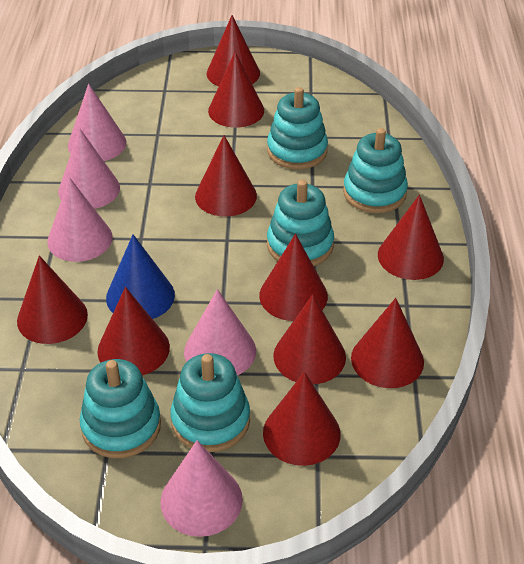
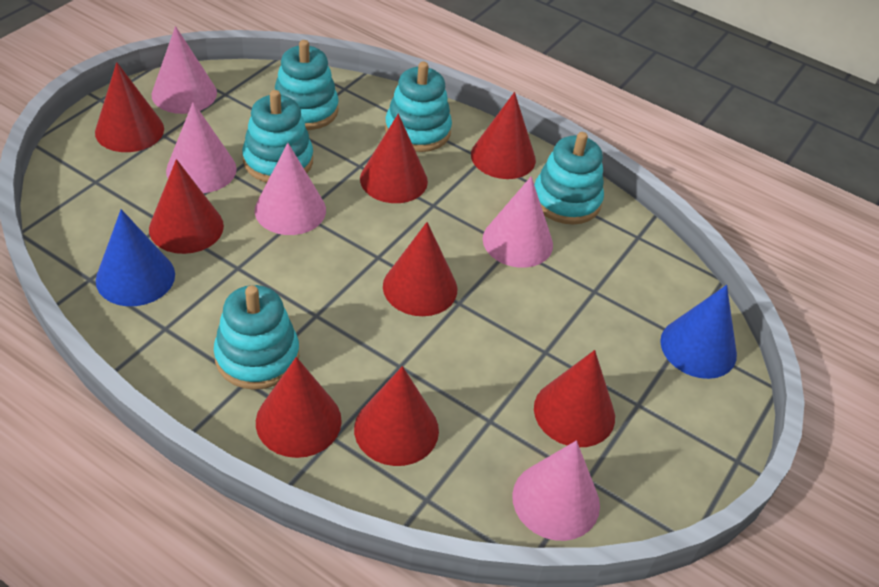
blue cone: 1 -> 2
red cone: 10 -> 8

